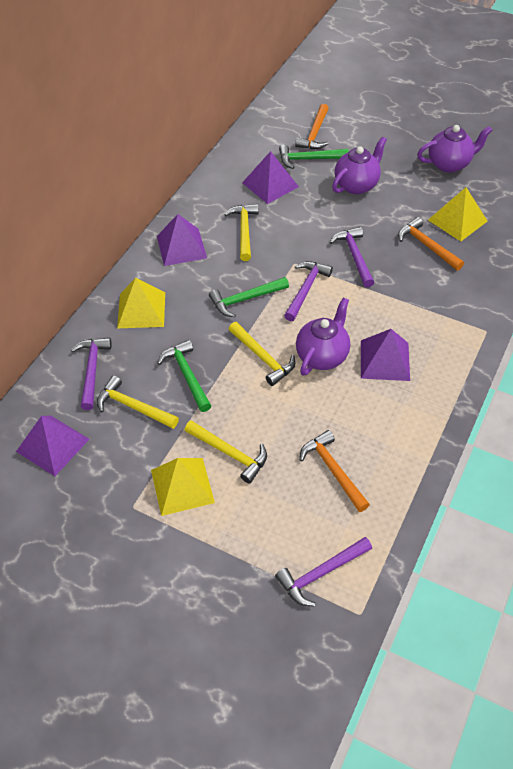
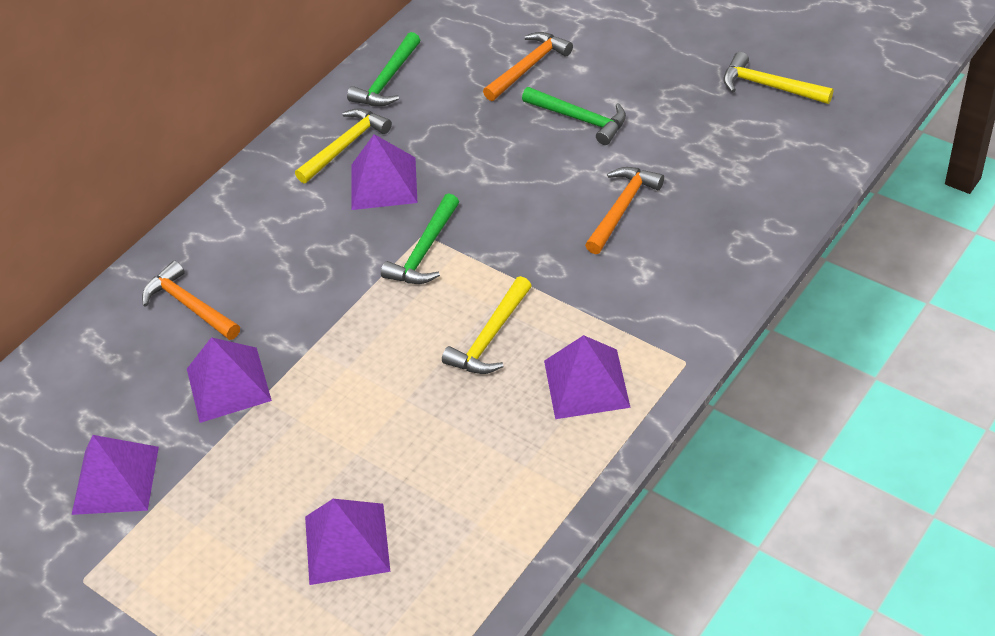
purple hammer: 4 -> 0
purple pyramid: 4 -> 5
purple teapot: 3 -> 0
yellow hammer: 4 -> 3
yellow pyramid: 3 -> 0

